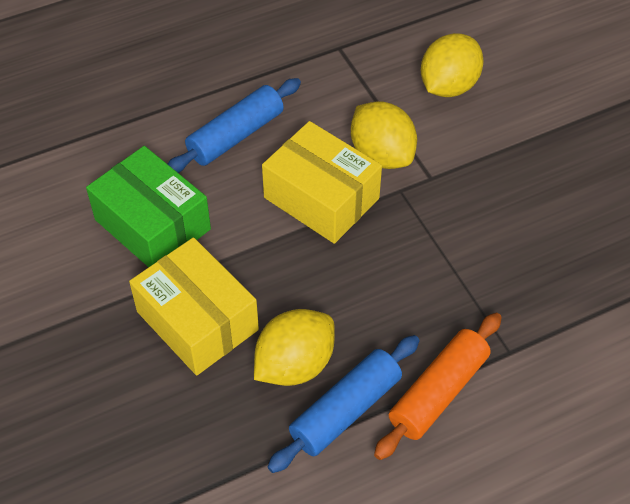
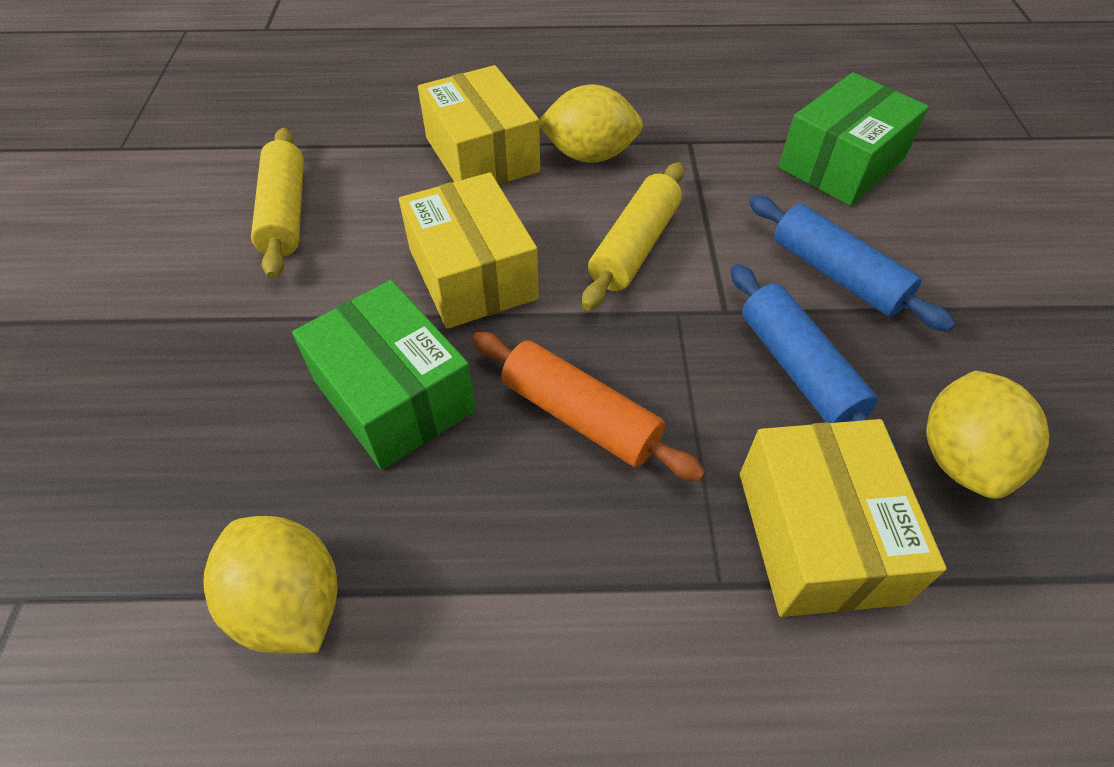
green box: 1 -> 2
yellow box: 2 -> 3
yellow rolling pin: 0 -> 2

